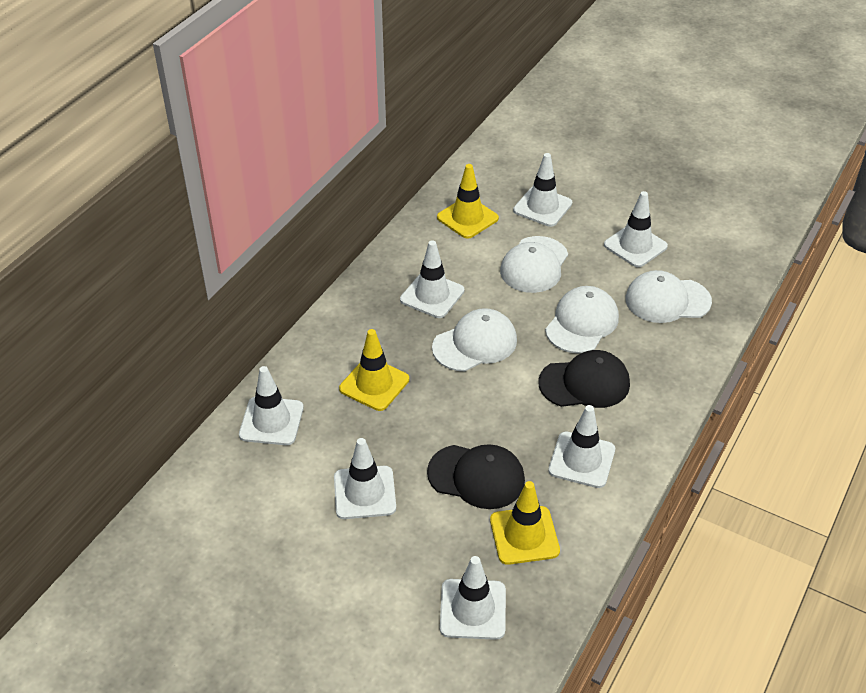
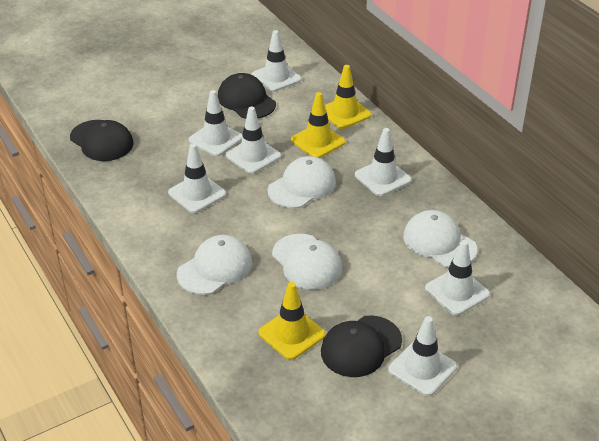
black cap: 2 -> 3

